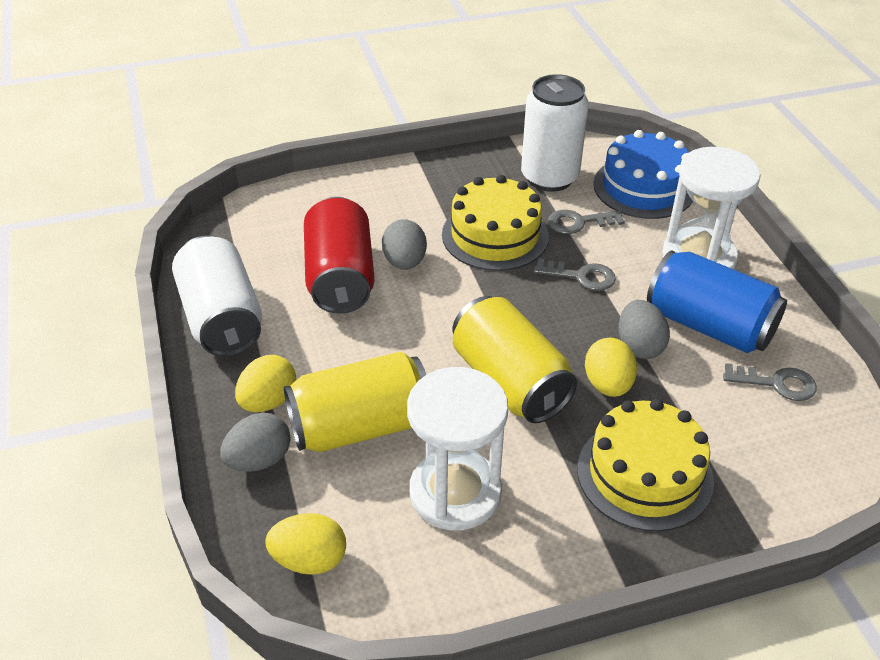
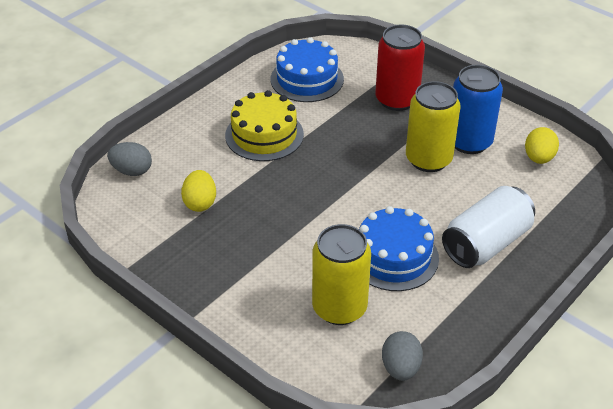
blue cake: 1 -> 2
grey egg: 3 -> 2
grey key: 3 -> 0
white can: 2 -> 1
white hourglass: 2 -> 0
yellow cake: 2 -> 1
yellow egg: 3 -> 2

